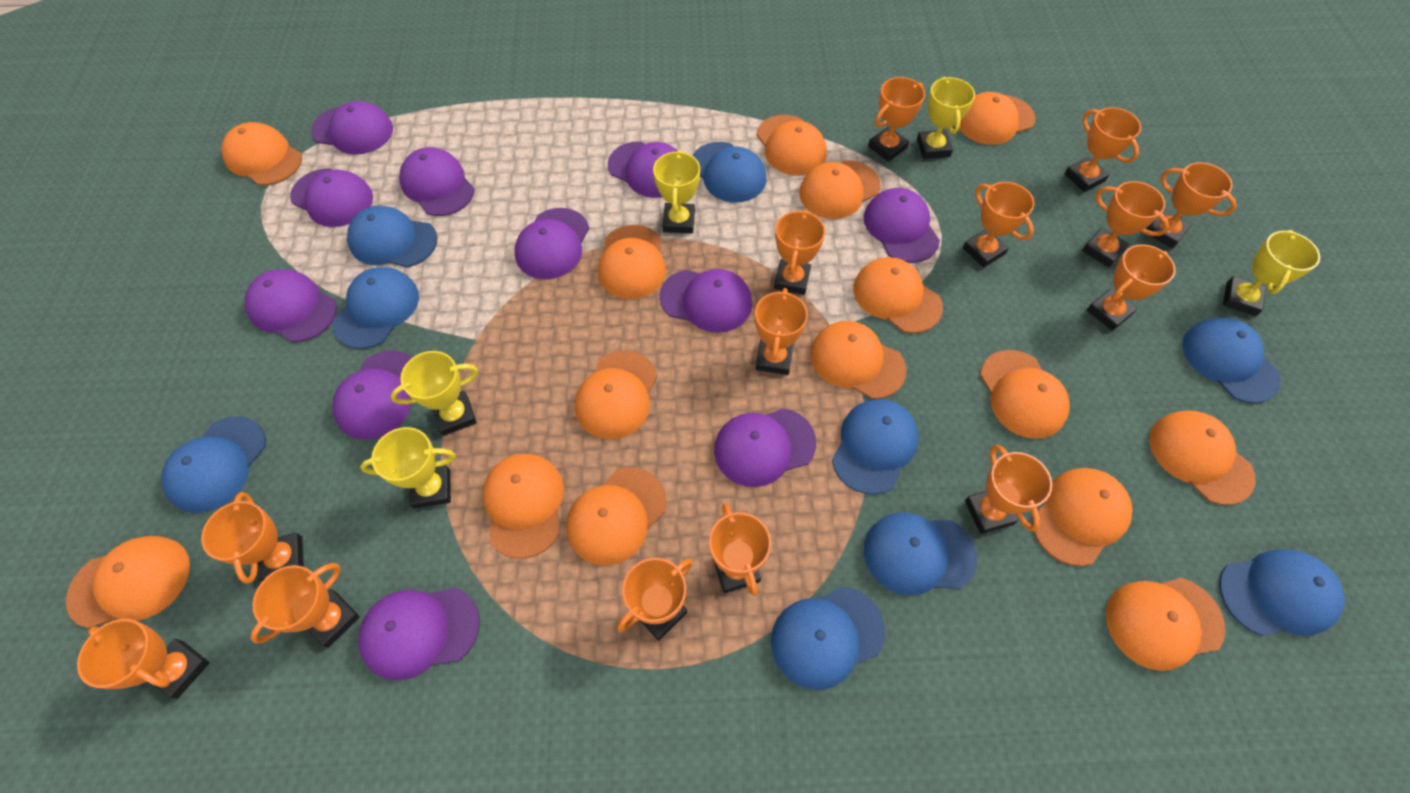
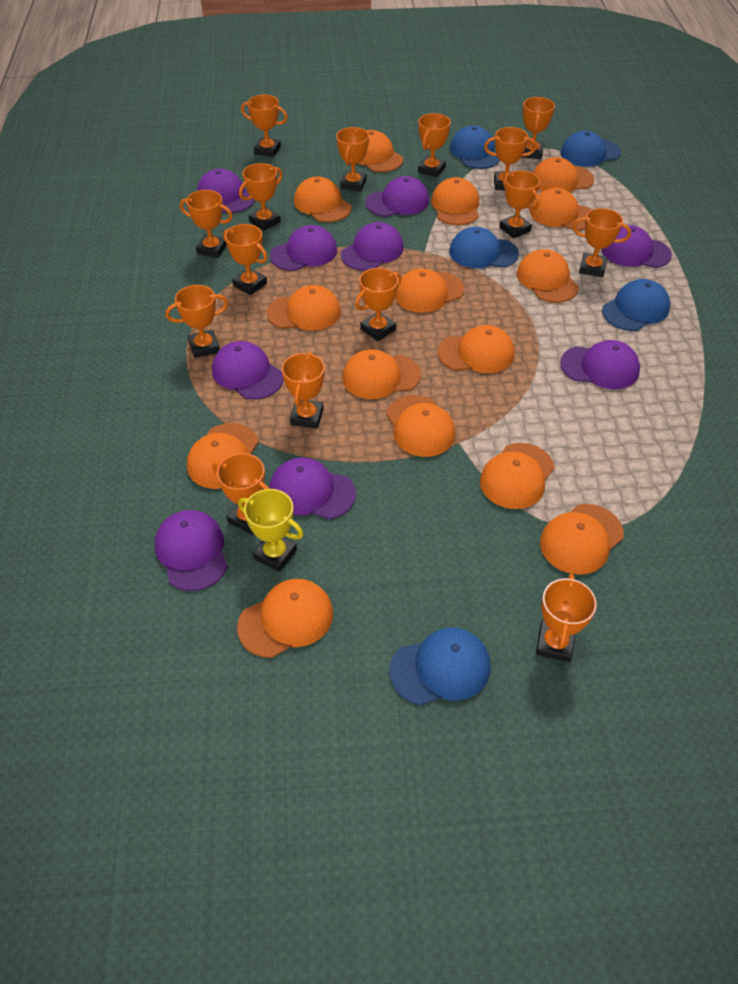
blue cap: 9 -> 5
orange trophy: 14 -> 15
purple cap: 11 -> 9
yellow trophy: 5 -> 1

